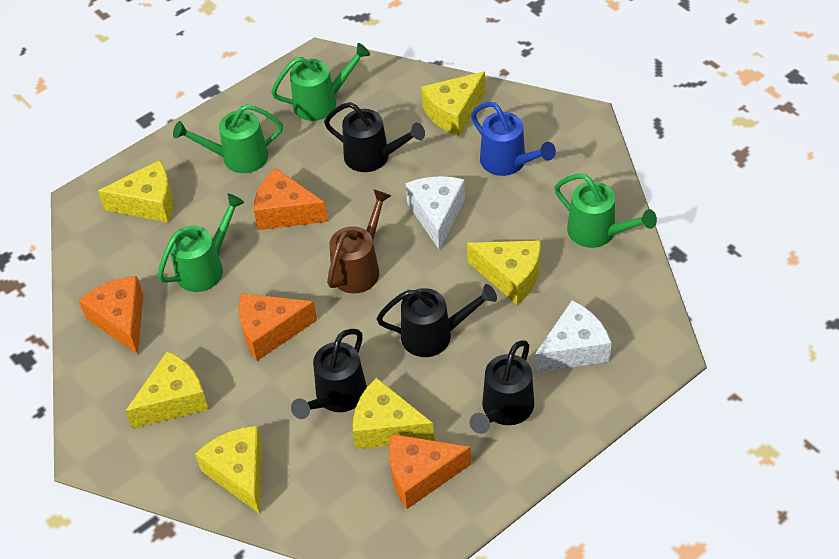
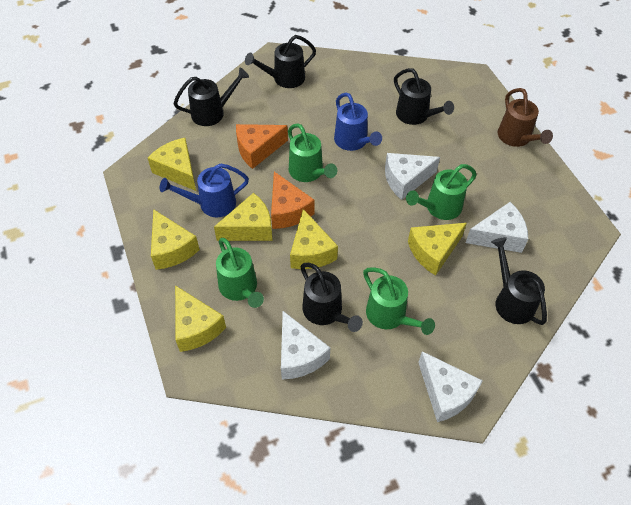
black watering can: 4 -> 5
blue watering can: 1 -> 2
orange cheese: 4 -> 2
white cheese: 2 -> 4

